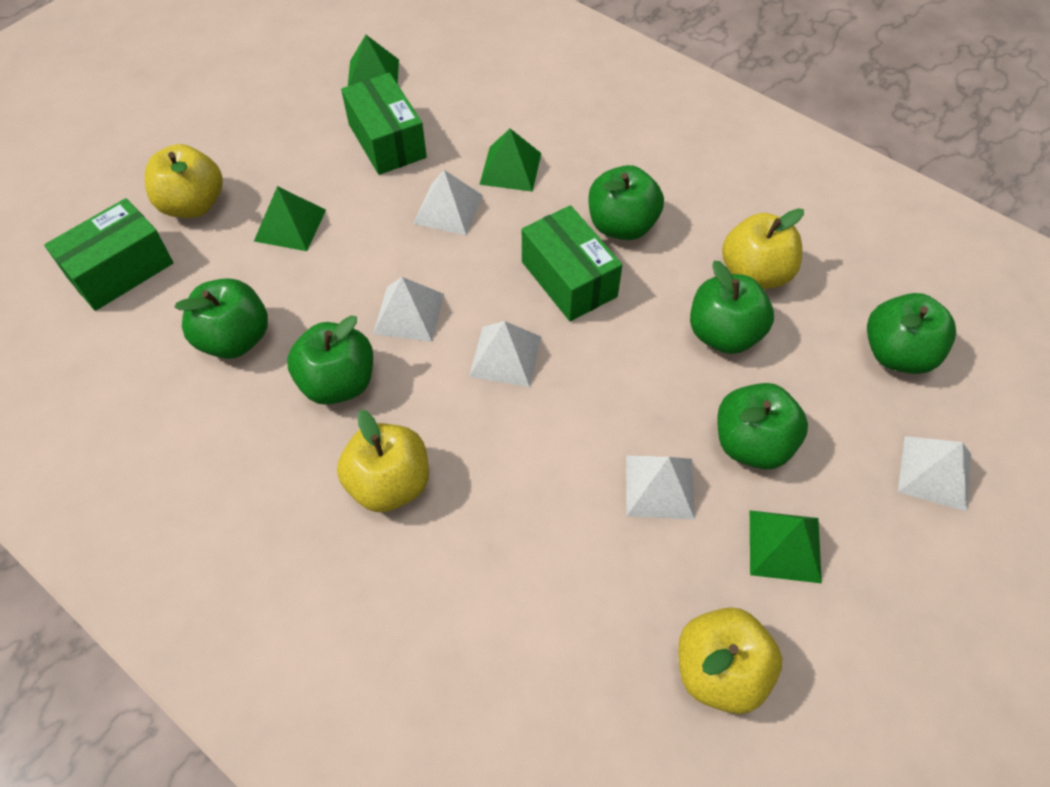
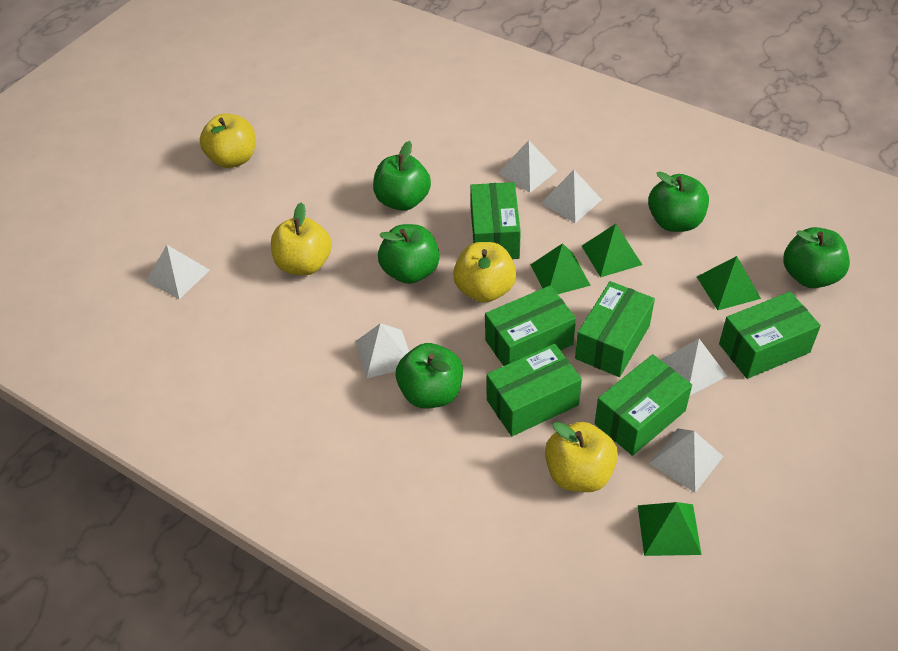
green apple: 6 -> 5
green box: 3 -> 6
white pyramid: 5 -> 6

